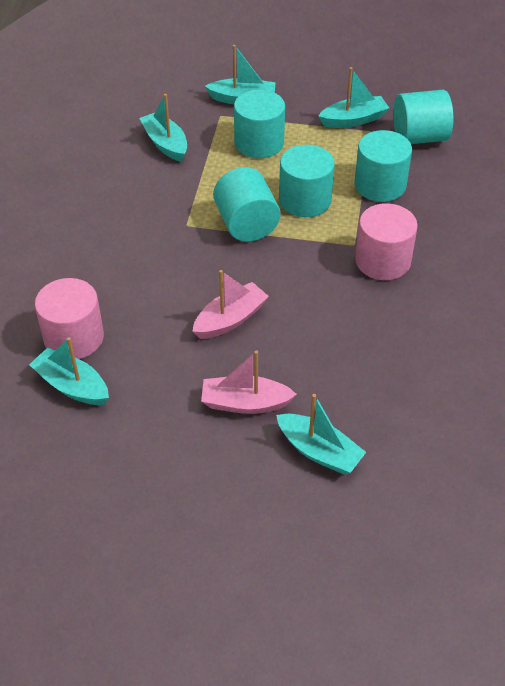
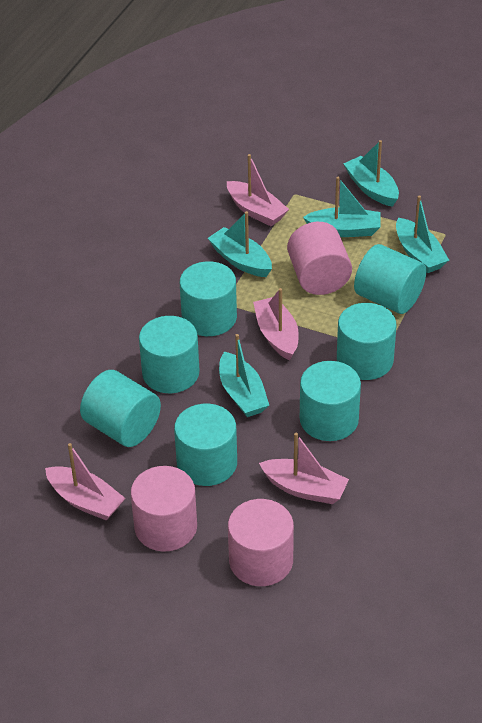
pink boat: 2 -> 4
pink cylinder: 2 -> 3
turquoise cylinder: 5 -> 7

